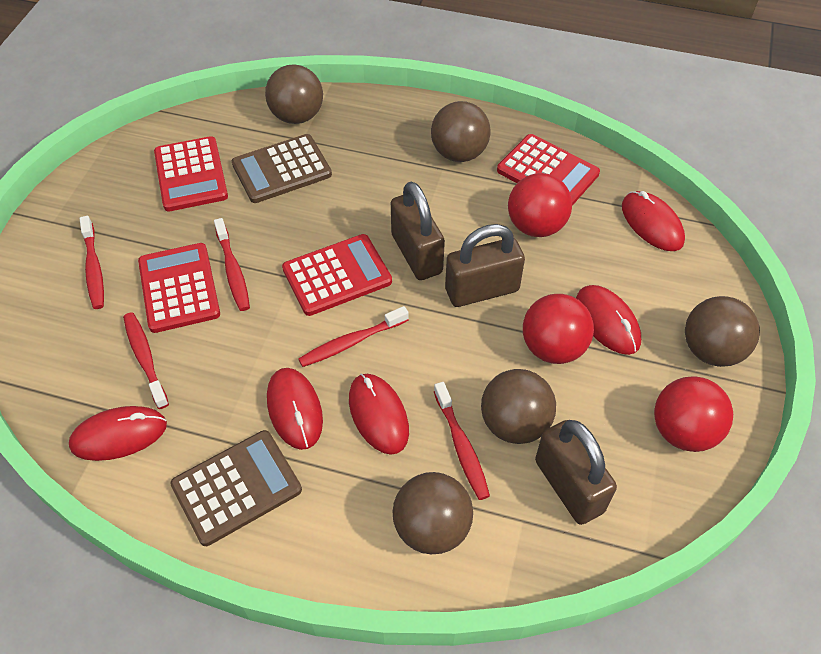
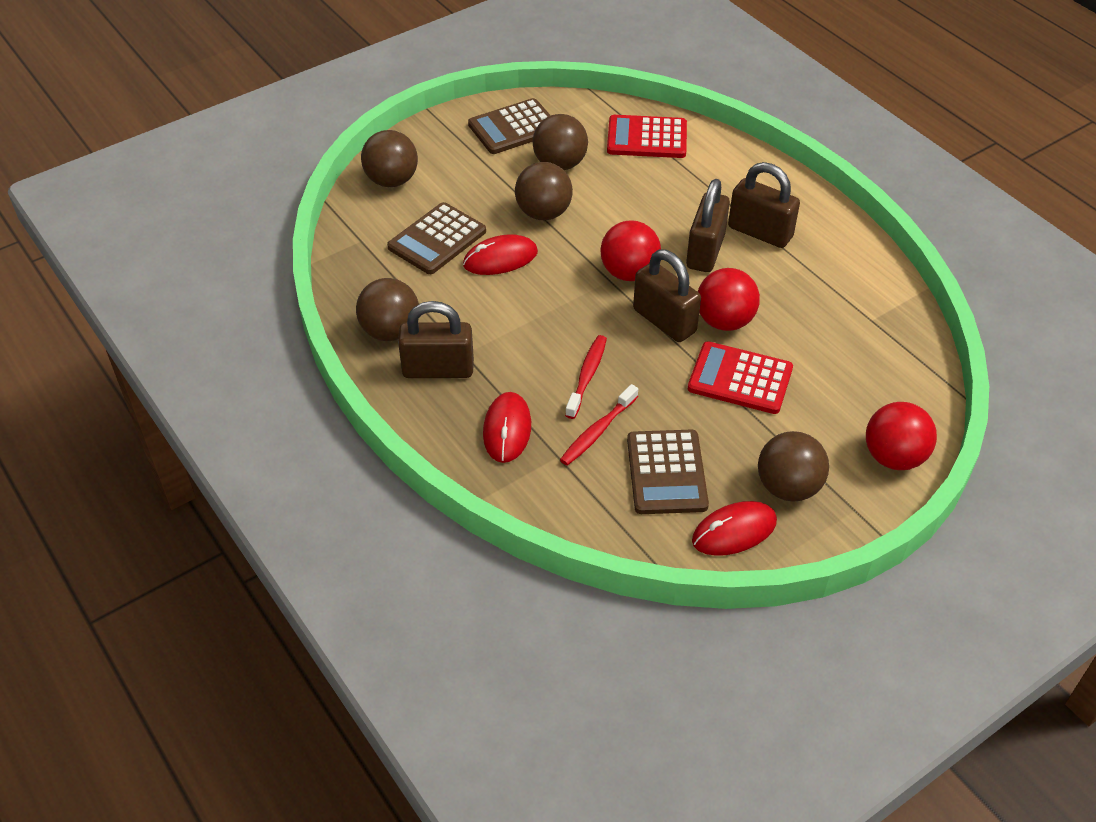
brown calculator: 2 -> 3
brown padlock: 3 -> 4
red calculator: 4 -> 2
red mouse: 5 -> 3
red toothbrush: 5 -> 2

